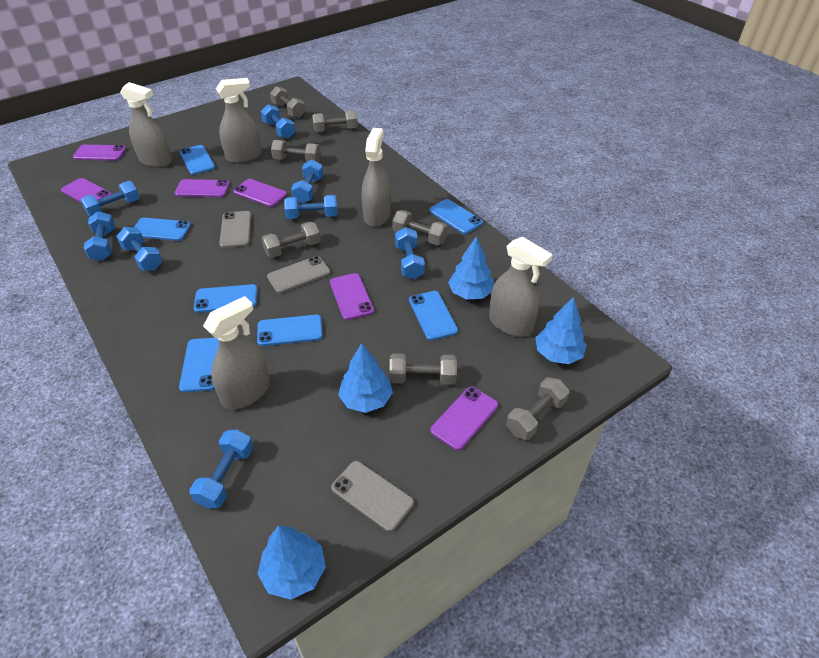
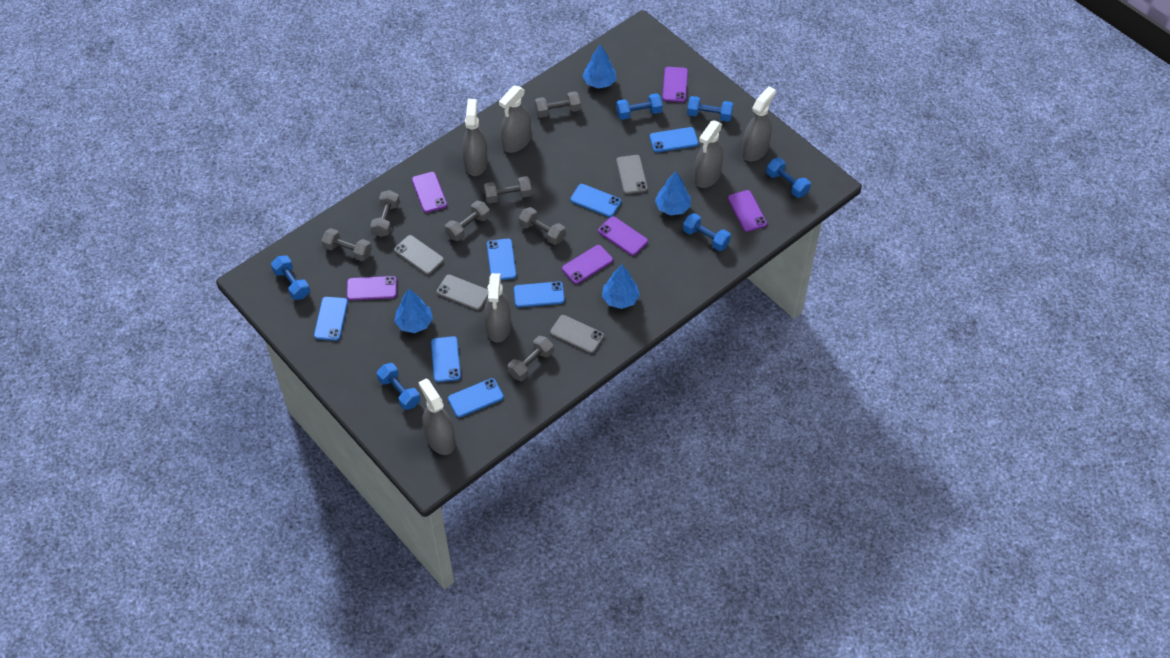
blue dumbbell: 8 -> 6
grey phone: 3 -> 4
grey spray bottle: 5 -> 6

